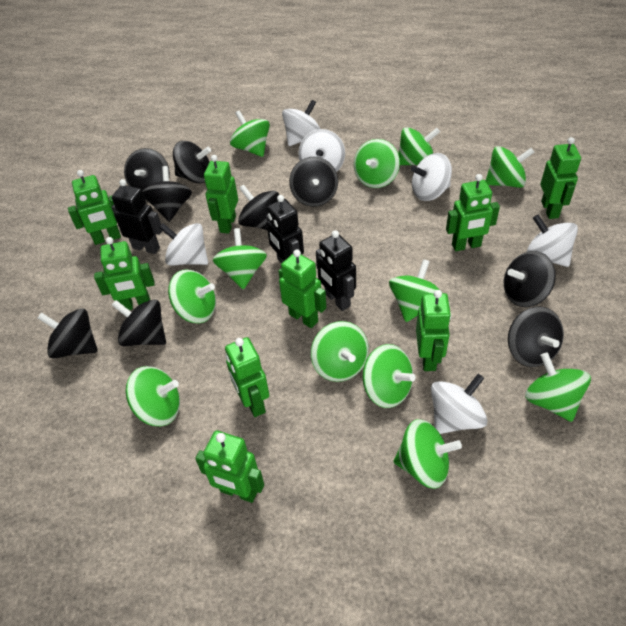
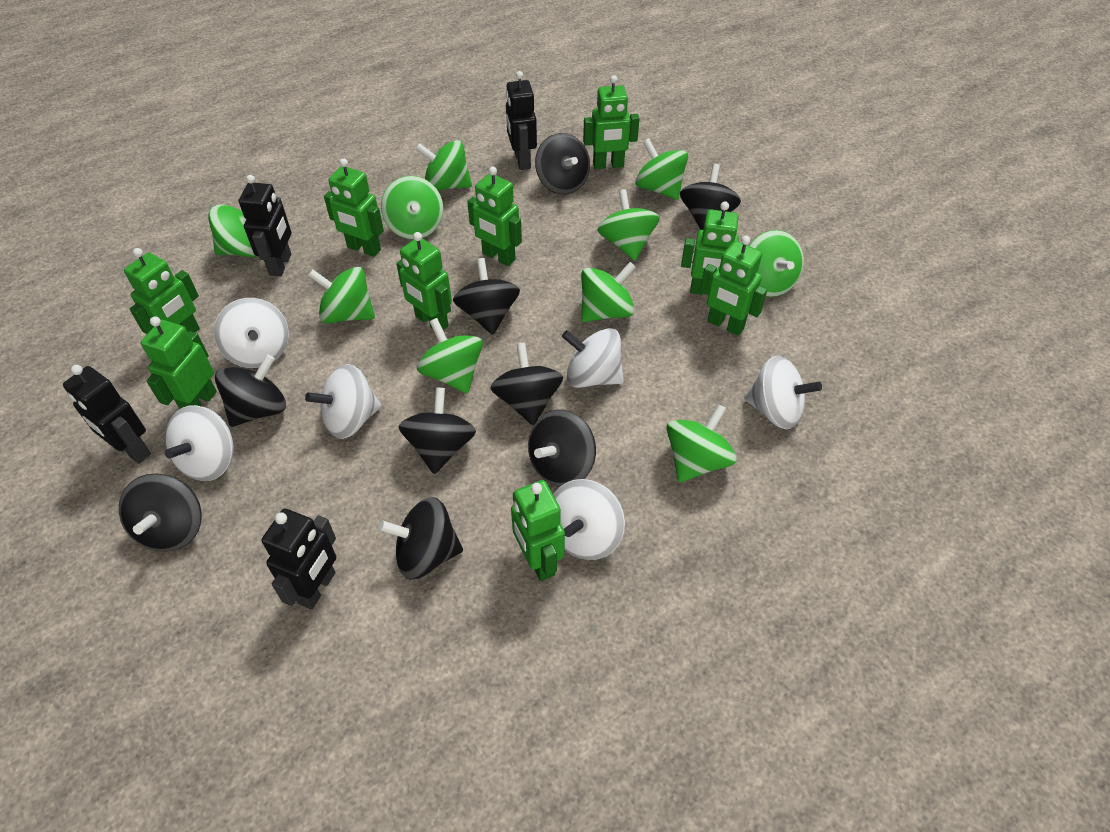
black robot: 3 -> 4
green spinning top: 12 -> 10

